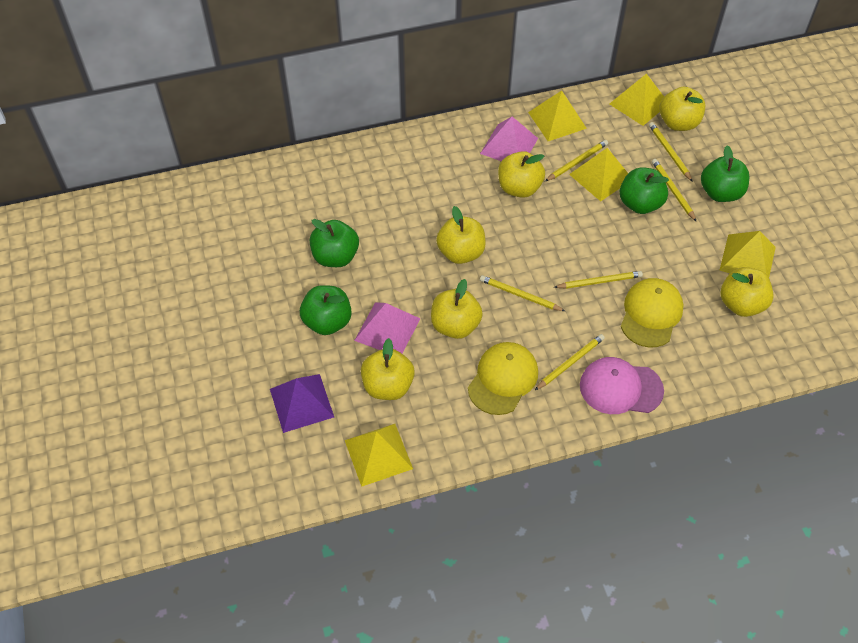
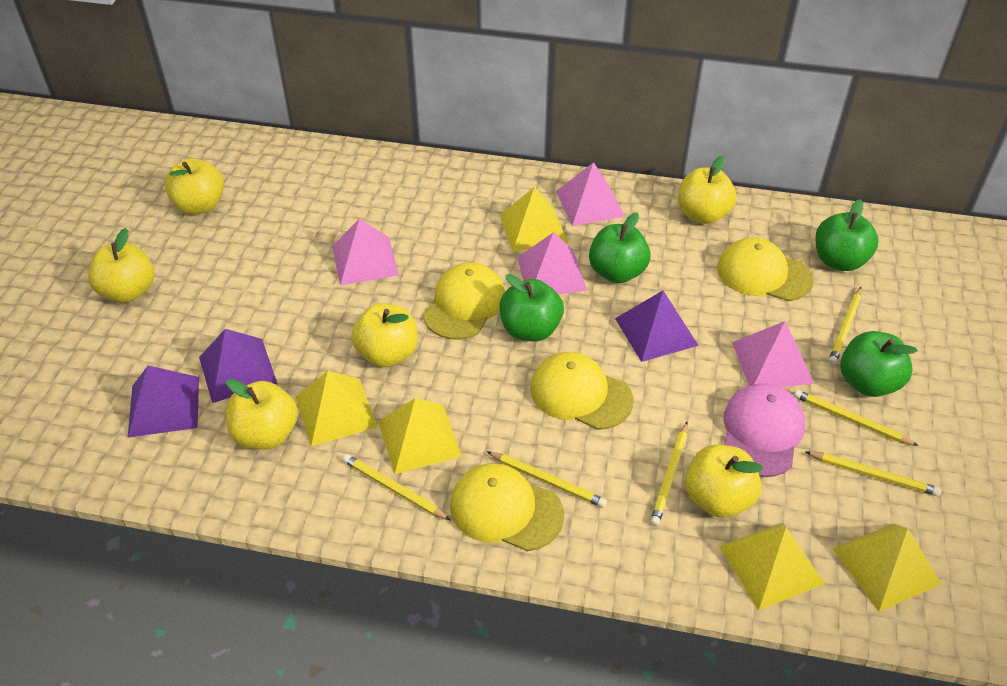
pink pyramid: 2 -> 4
purple pyramid: 1 -> 3
yellow cap: 2 -> 4

